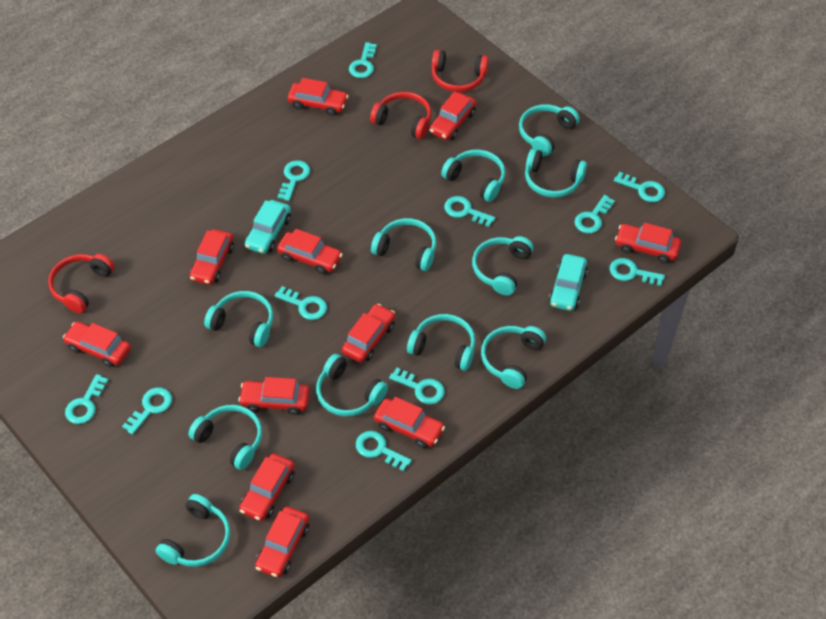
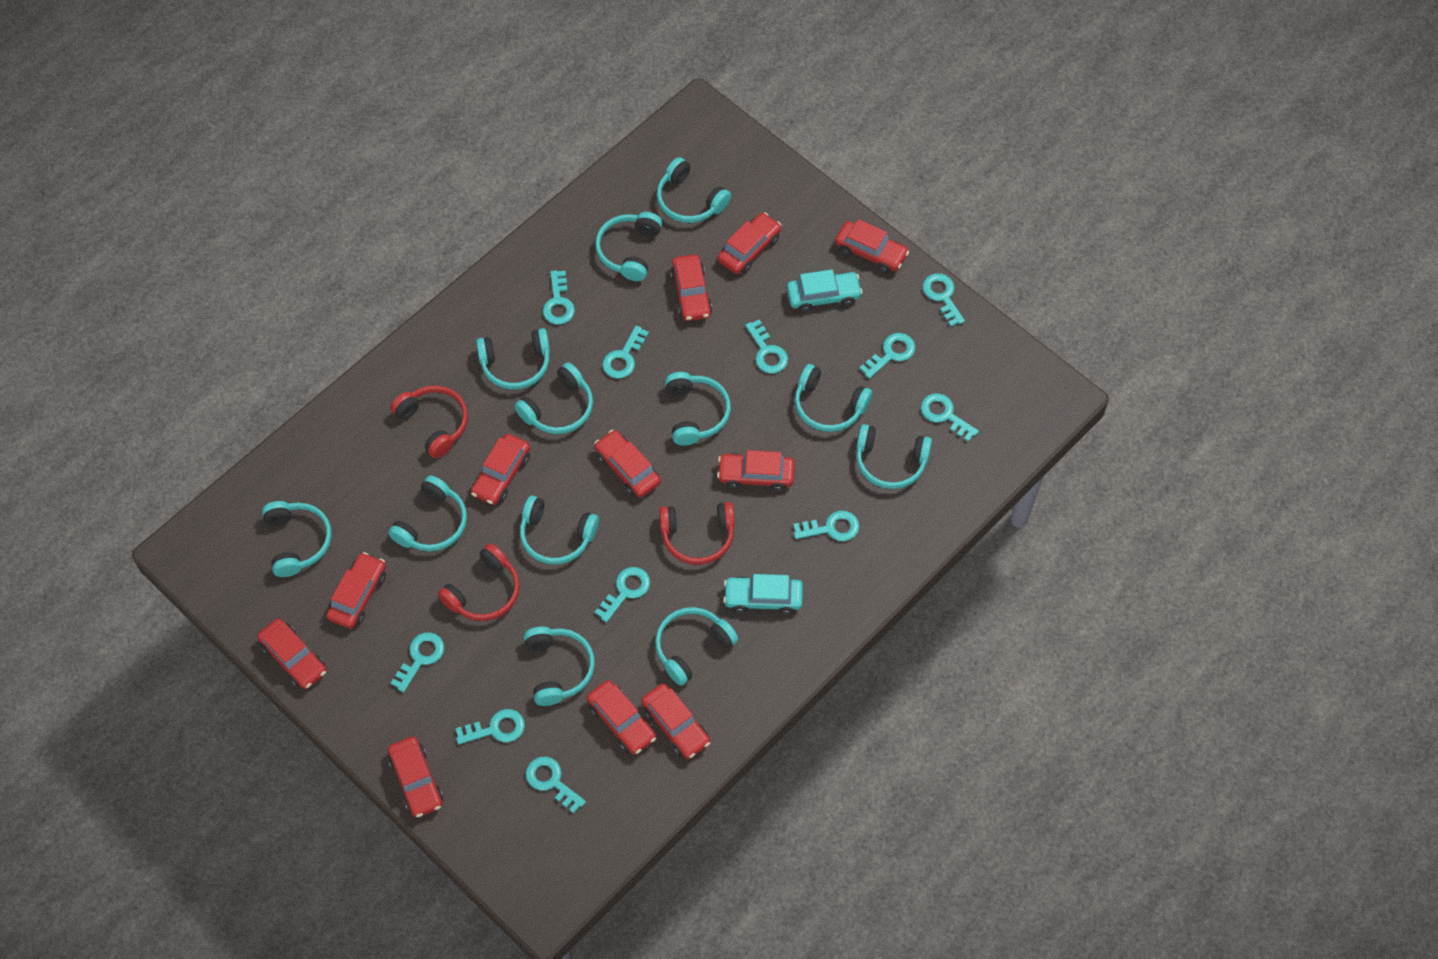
turquoise headphones: 11 -> 12

